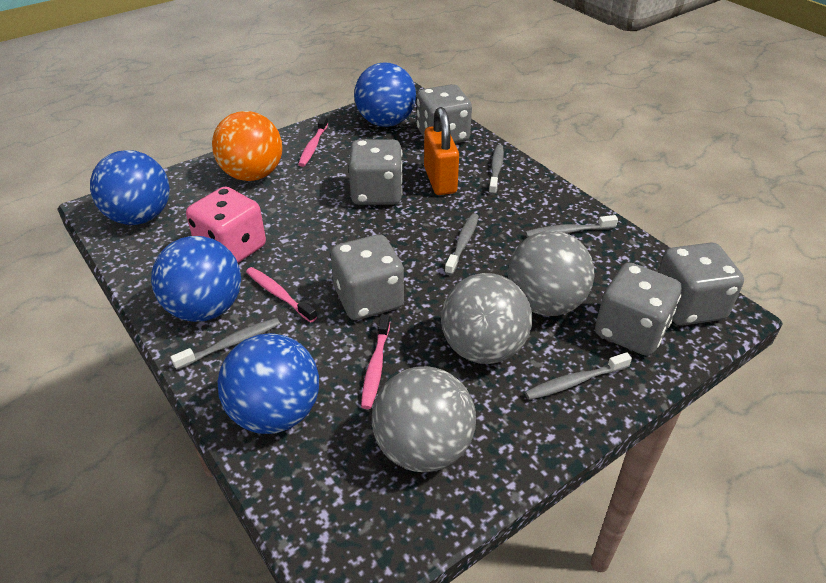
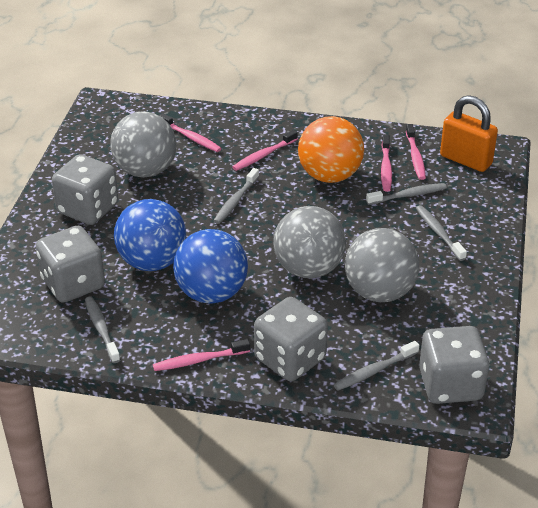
blue ball: 4 -> 2
grey dice: 5 -> 4
pink dice: 1 -> 0
pink toothbrush: 3 -> 5

